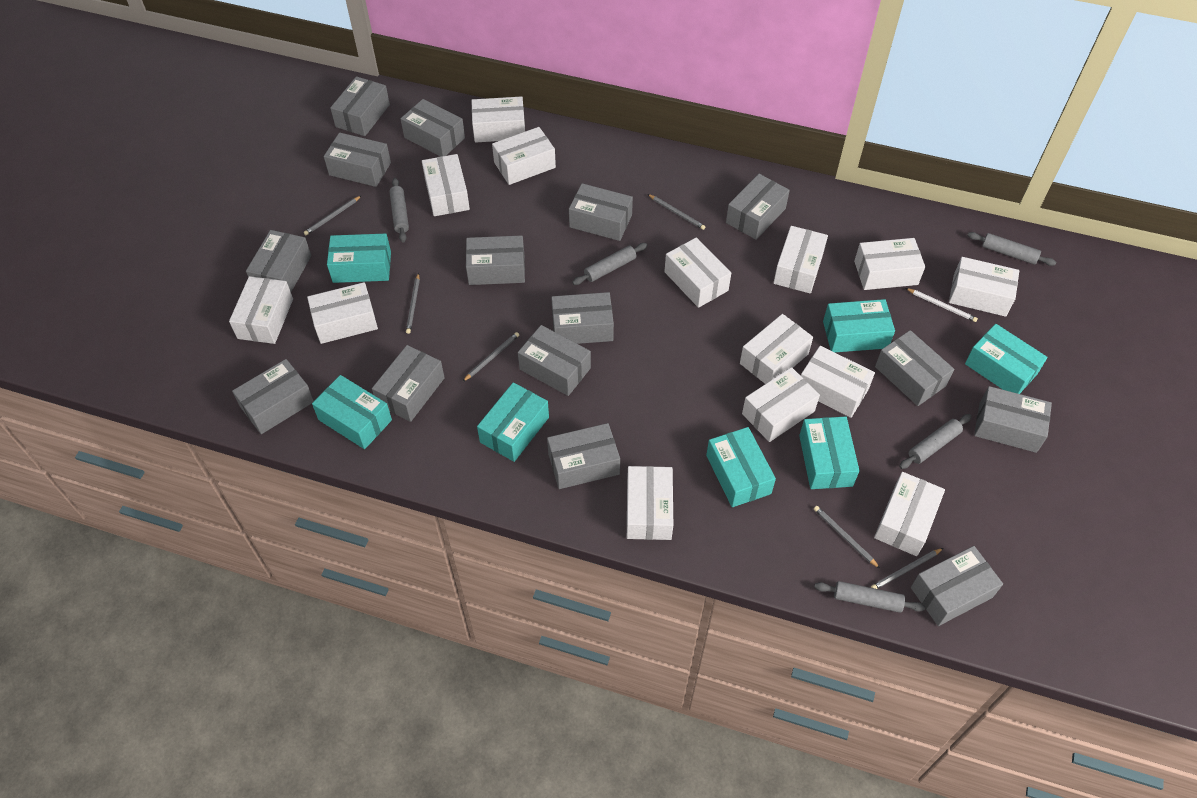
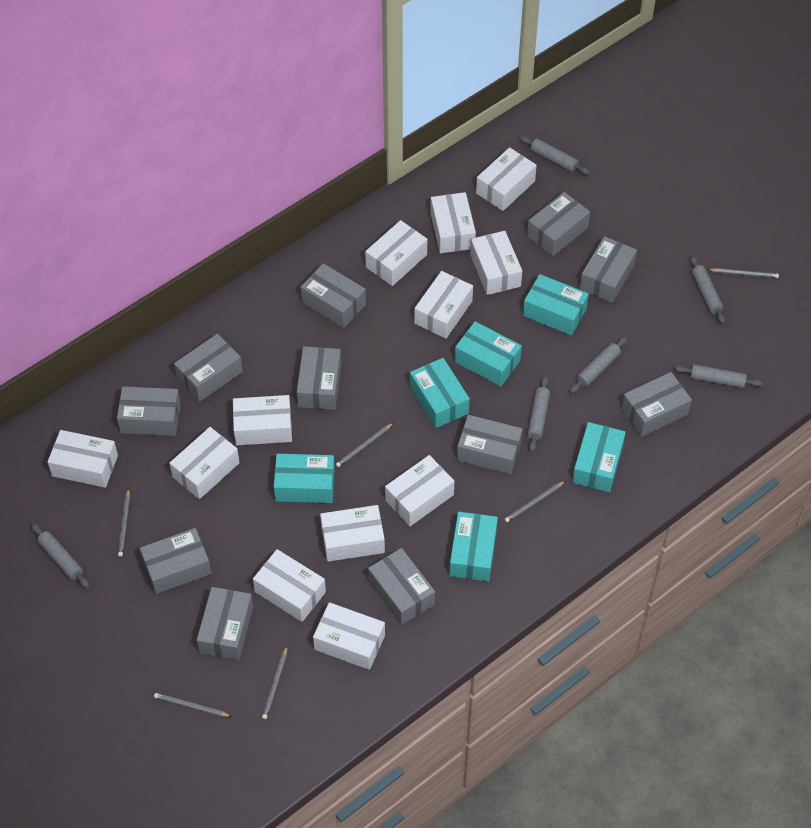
grey box: 15 -> 11
grey rolling pin: 5 -> 6
turquoise box: 7 -> 6
white box: 14 -> 12
white pencil: 1 -> 0

